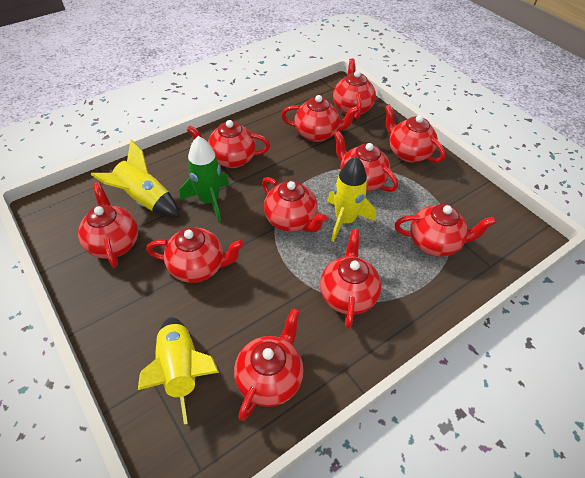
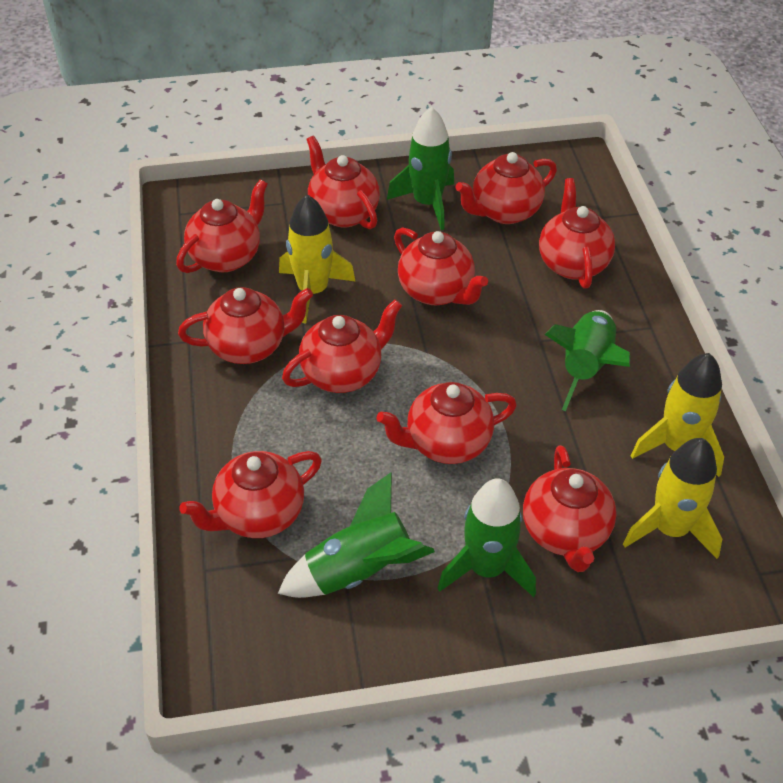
green rocket: 1 -> 4
red teapot: 11 -> 10

